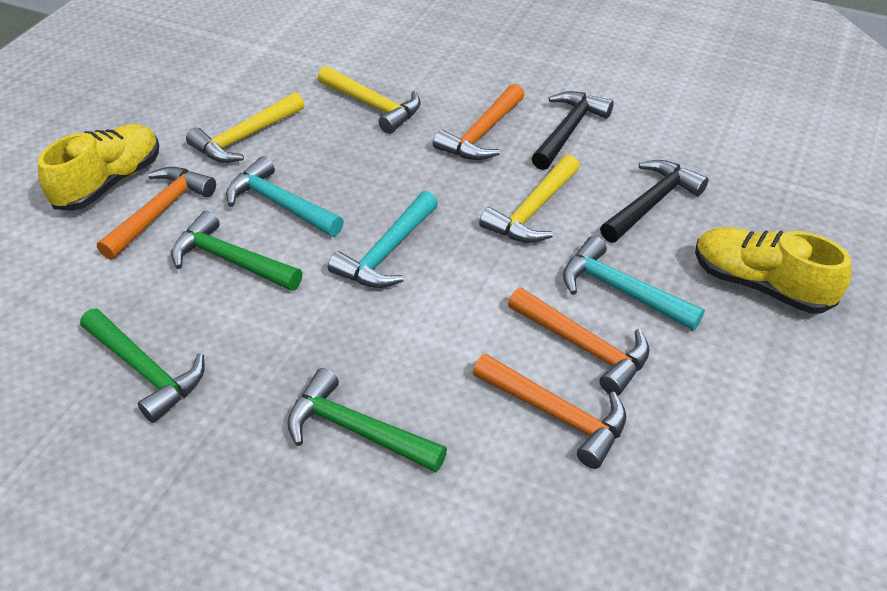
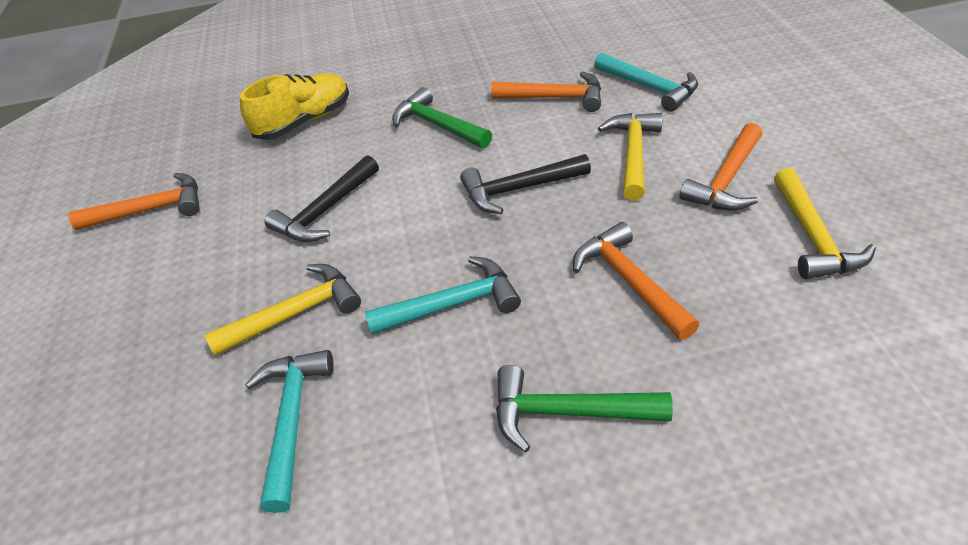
green hammer: 3 -> 2
yellow shoe: 2 -> 1

